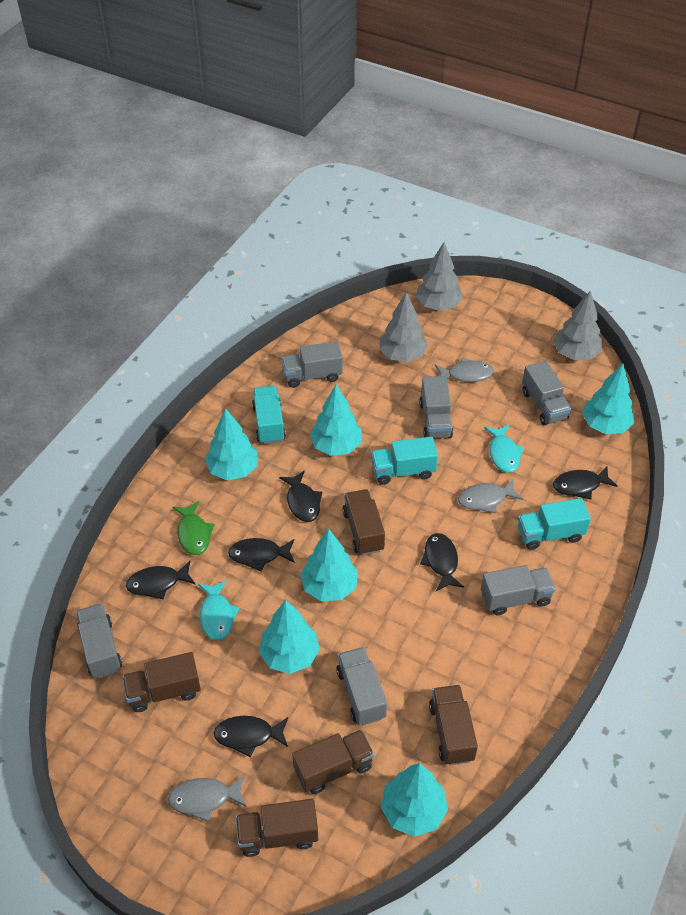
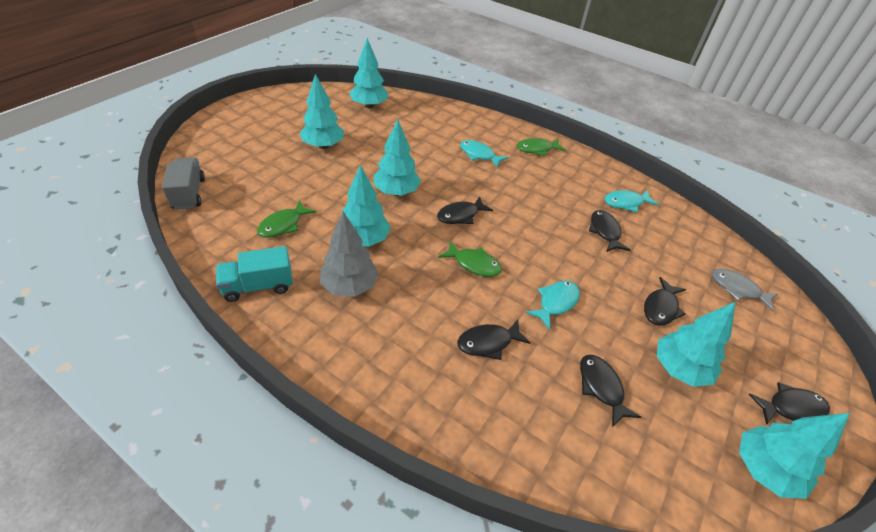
brown truck: 5 -> 0
green fish: 1 -> 3
grey fish: 3 -> 1
grey tree: 3 -> 1
grey truck: 6 -> 1
turquoise fish: 2 -> 3
turquoise truck: 3 -> 1

